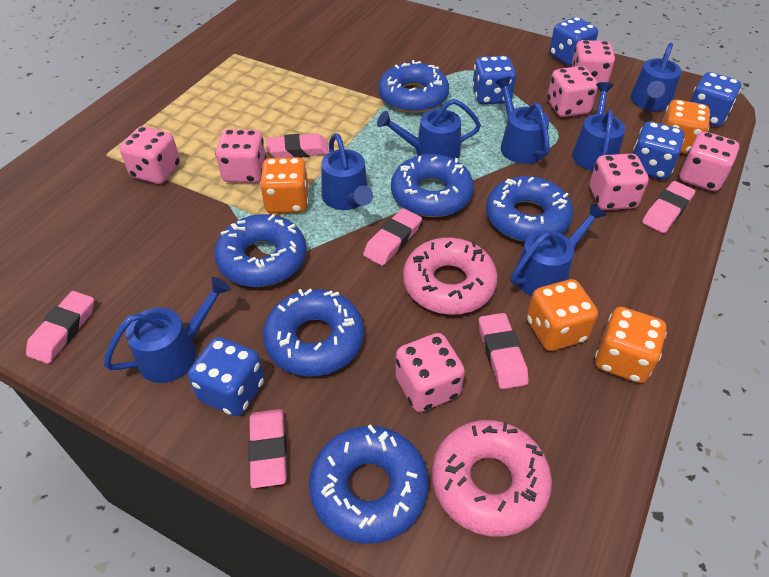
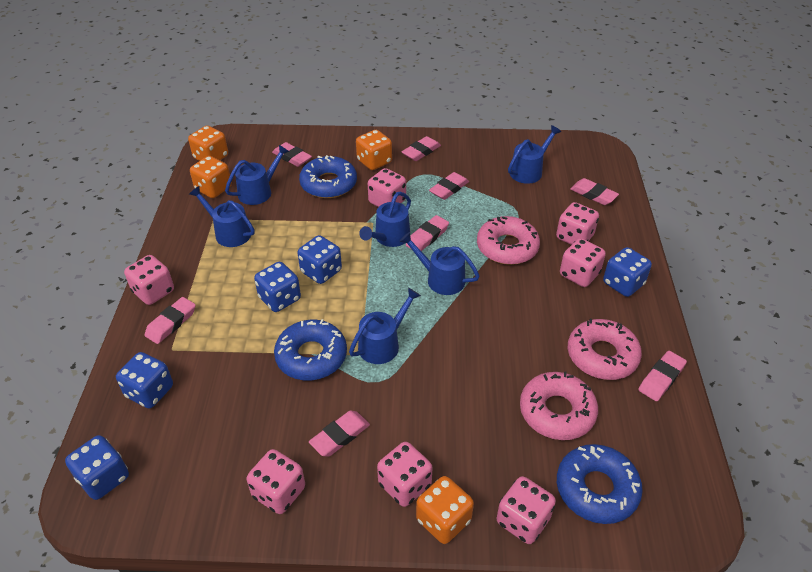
blue donut: 6 -> 3
blue watering can: 7 -> 6
pink donut: 2 -> 3
pink eraser: 6 -> 8

